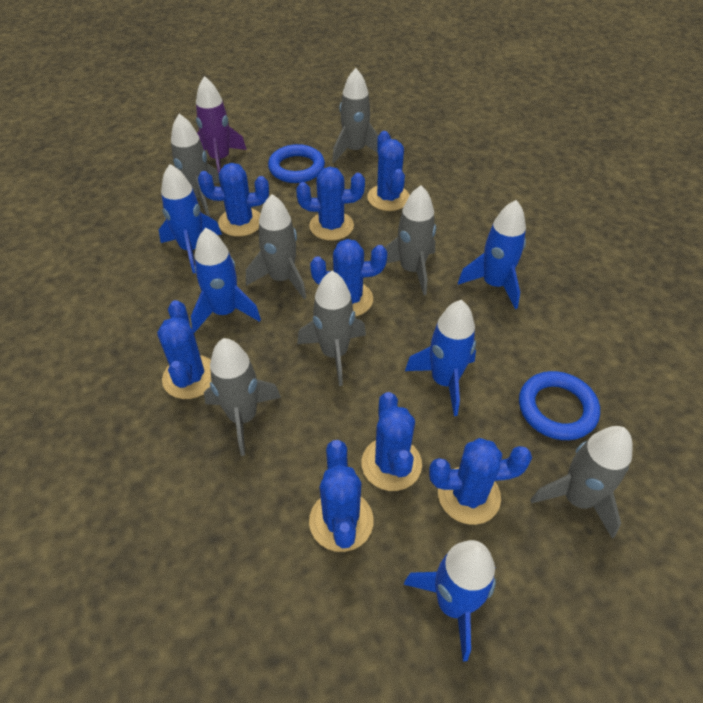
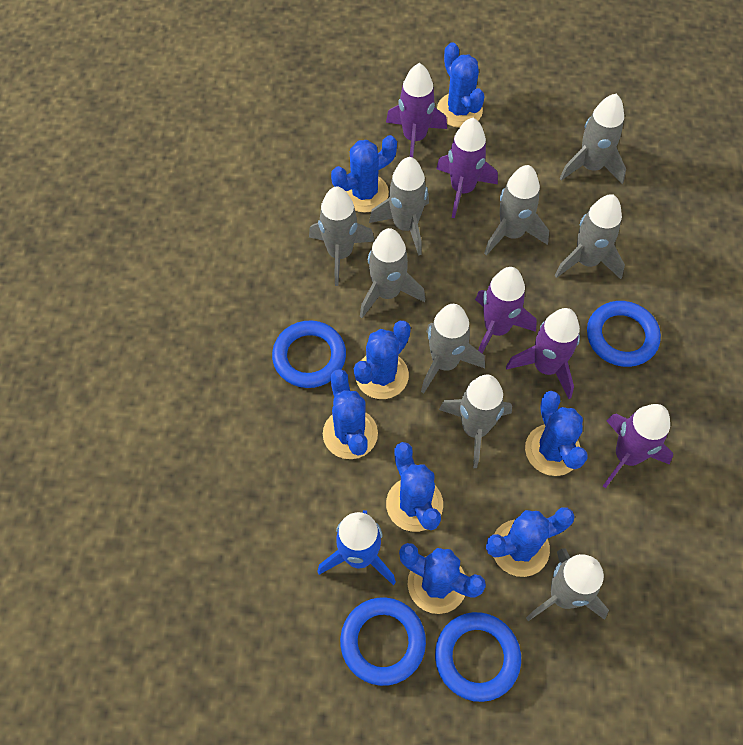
blue ring: 2 -> 4
blue rocket: 5 -> 1
grey rocket: 7 -> 9
purple rocket: 1 -> 5

